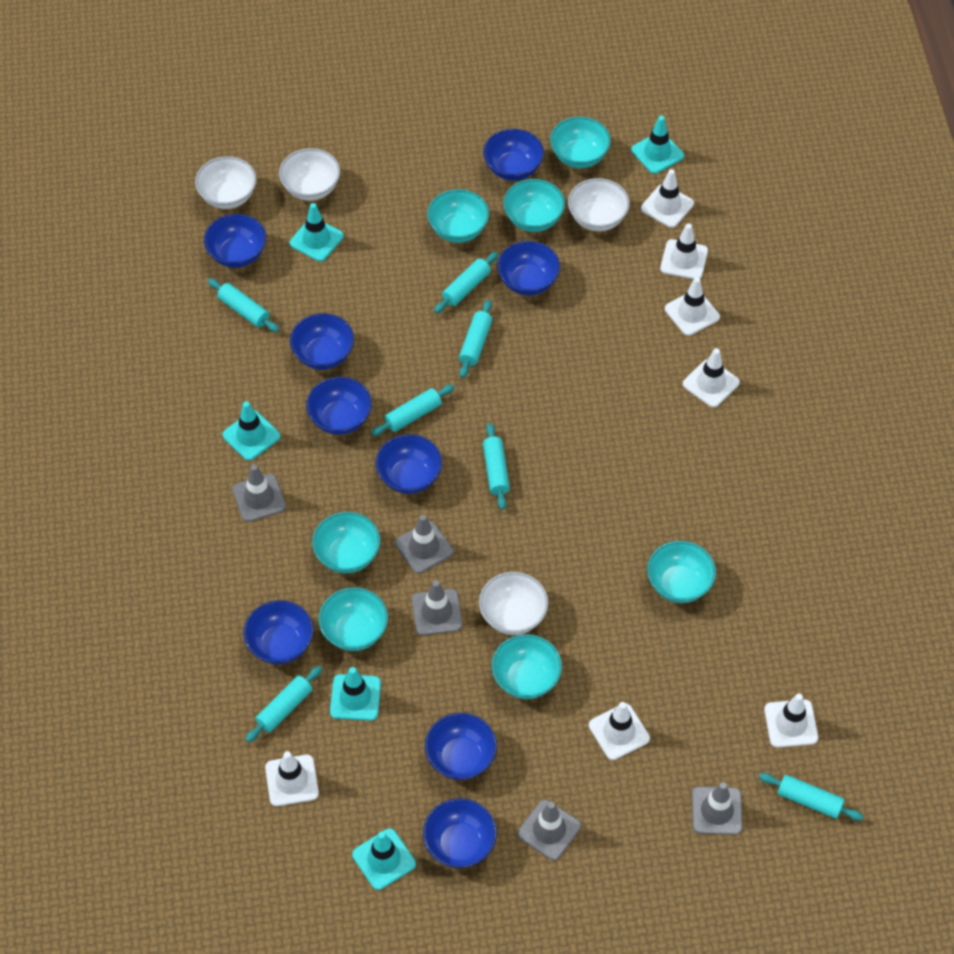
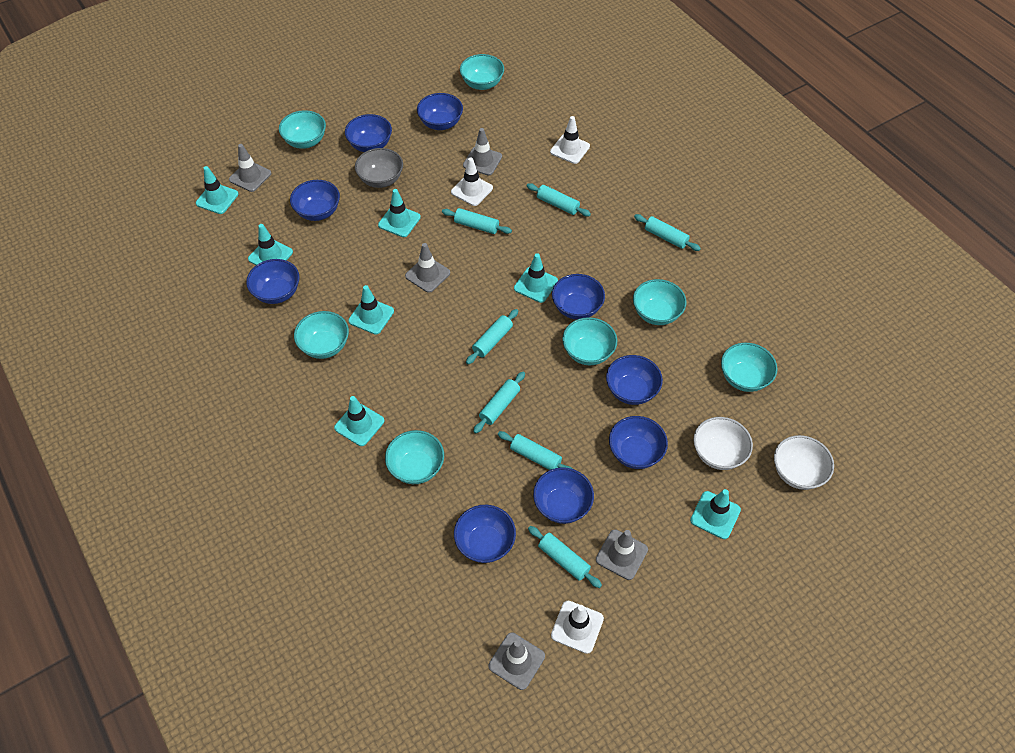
grey bowl: 0 -> 1
turquoise traffic cone: 5 -> 7
white bowl: 4 -> 2
white traffic cone: 7 -> 3

